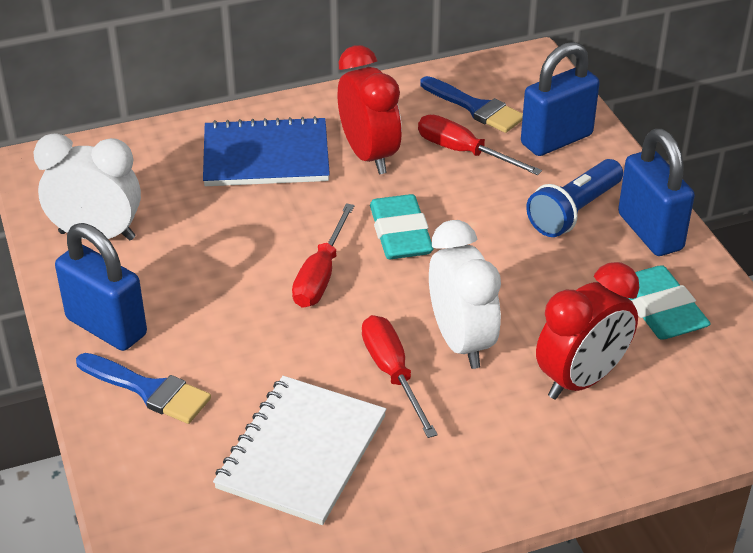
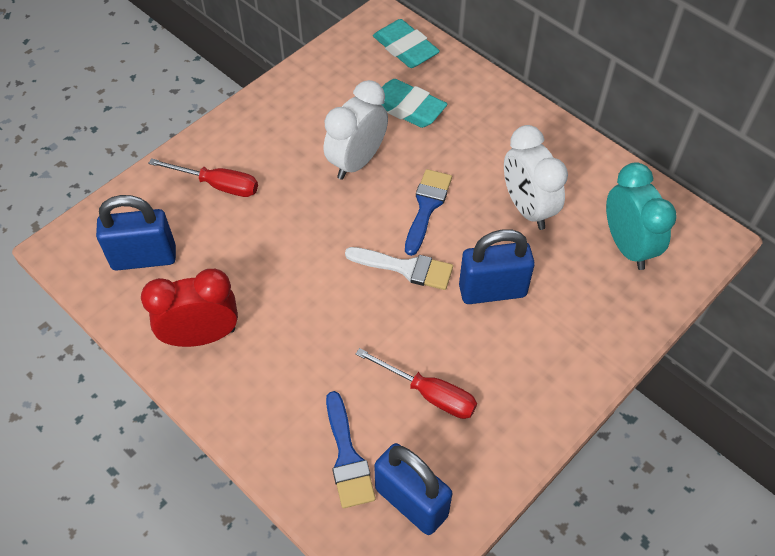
blue flashlight: 1 -> 0
blue notebook: 1 -> 0
red clock: 2 -> 1
red screwdriver: 3 -> 2
turquoise clock: 0 -> 1
white brush: 0 -> 1
white notebook: 1 -> 0

